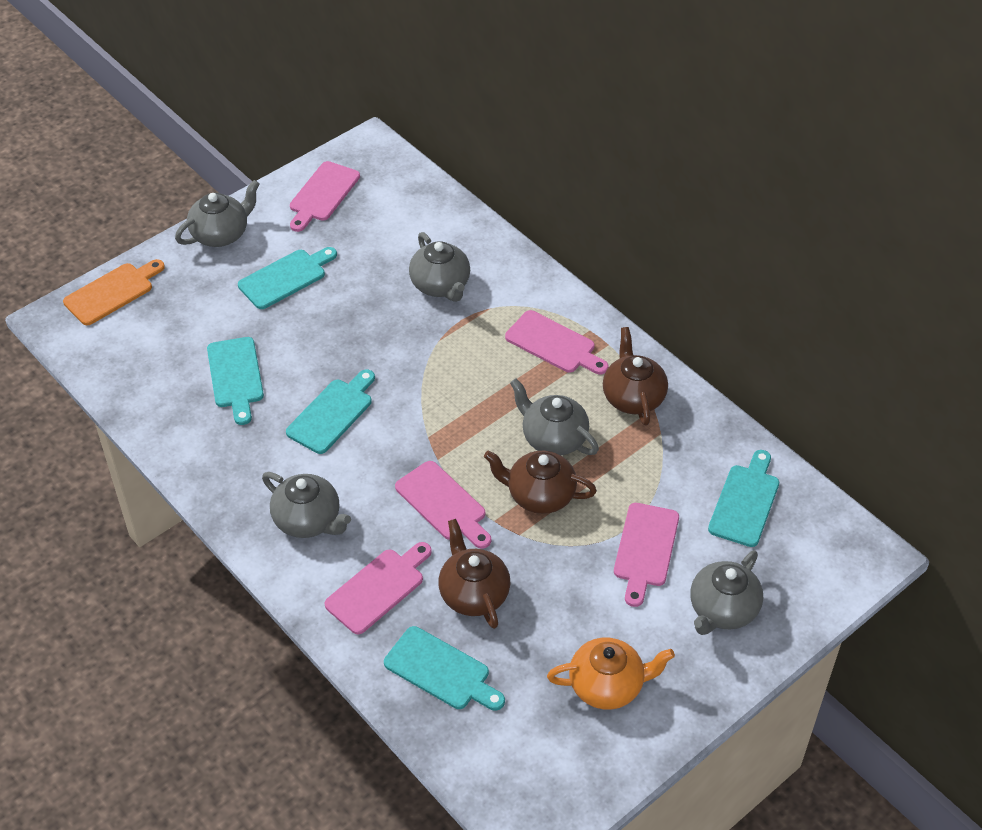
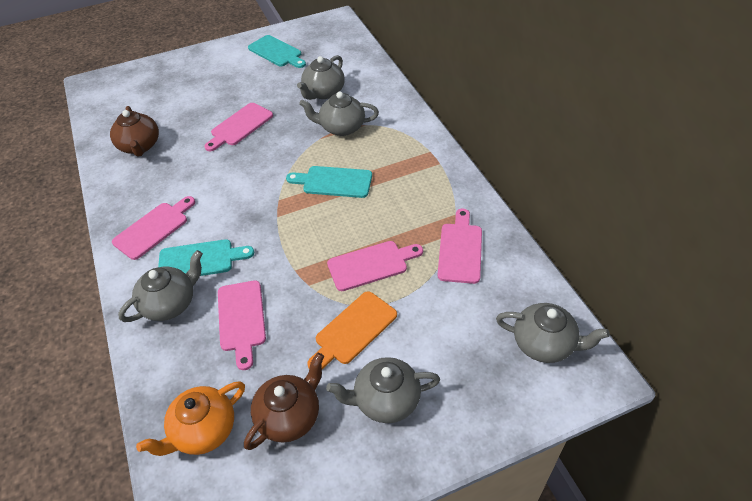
brown teapot: 3 -> 2
turquoise cutting board: 5 -> 3

